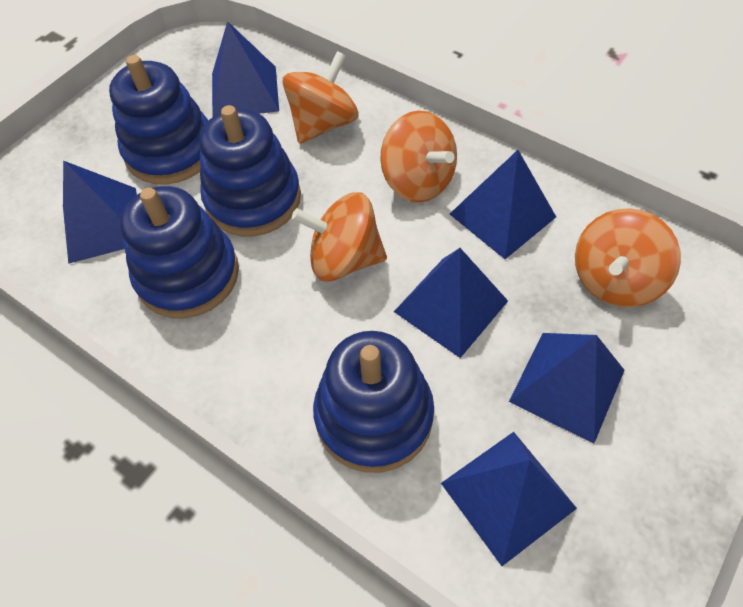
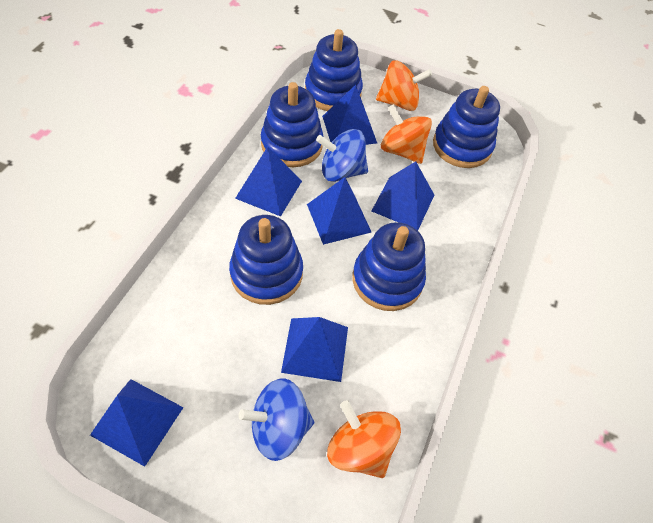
blue spinning top: 0 -> 2
blue stacking toy: 4 -> 5
orange spinning top: 4 -> 3

